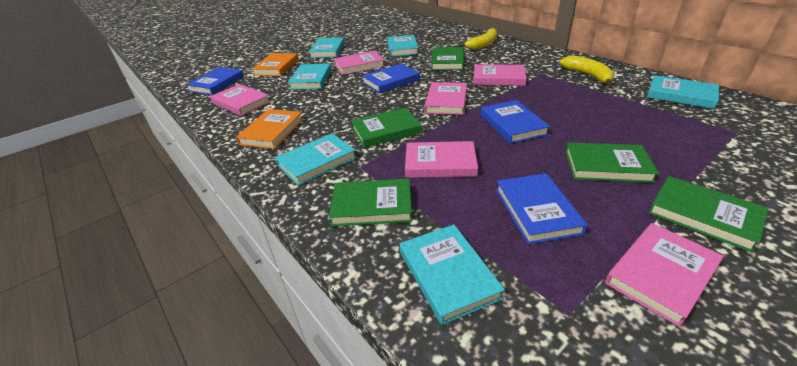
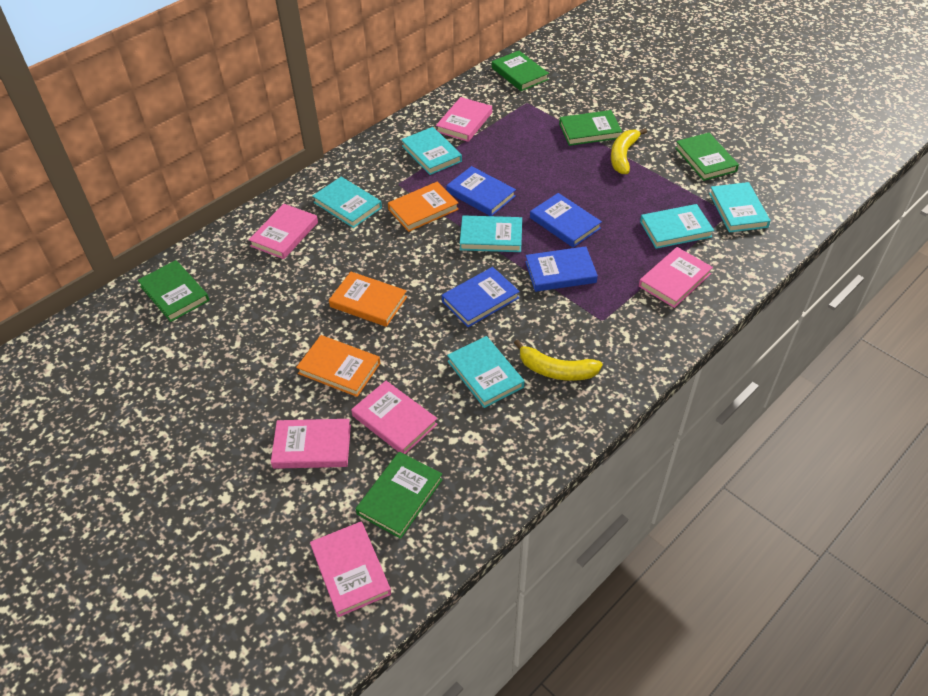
orange book: 2 -> 3

